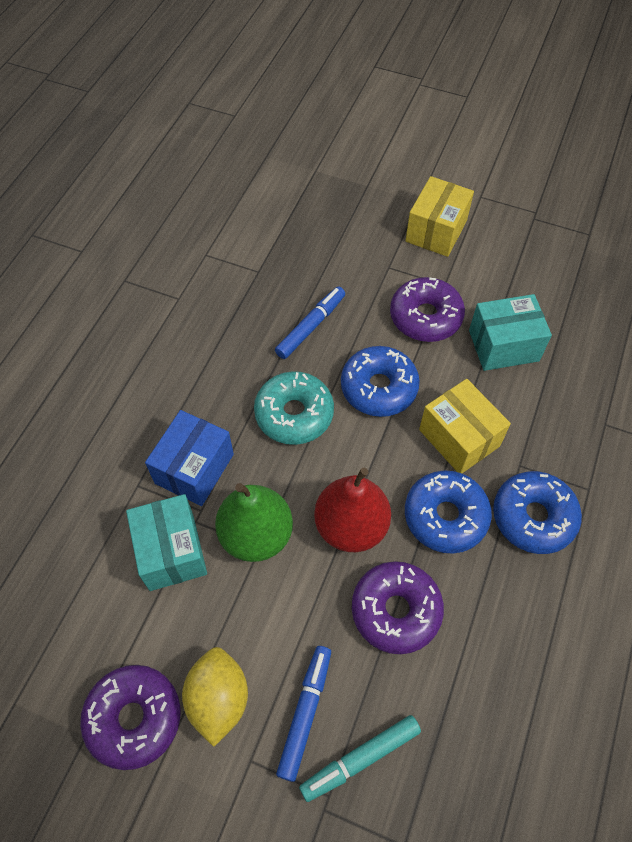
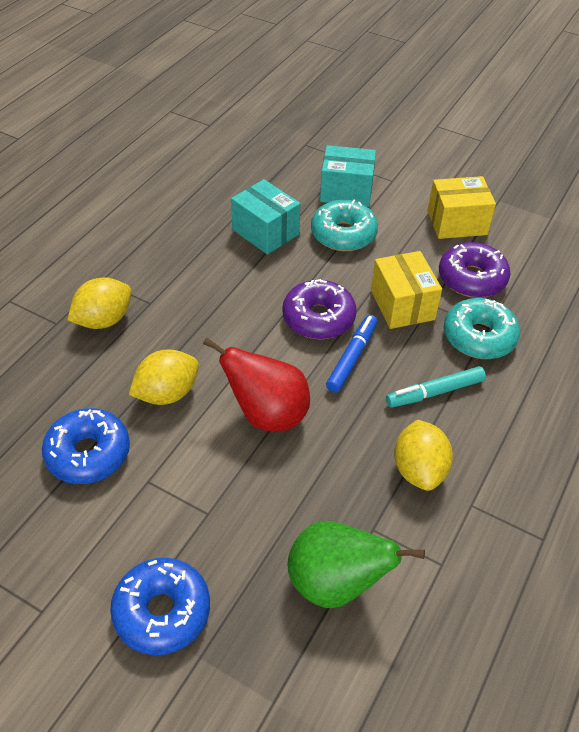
blue box: 1 -> 0
blue donut: 3 -> 2
blue marker: 2 -> 1
purple donut: 3 -> 2
turquoise donut: 1 -> 2
yellow lemon: 1 -> 3

